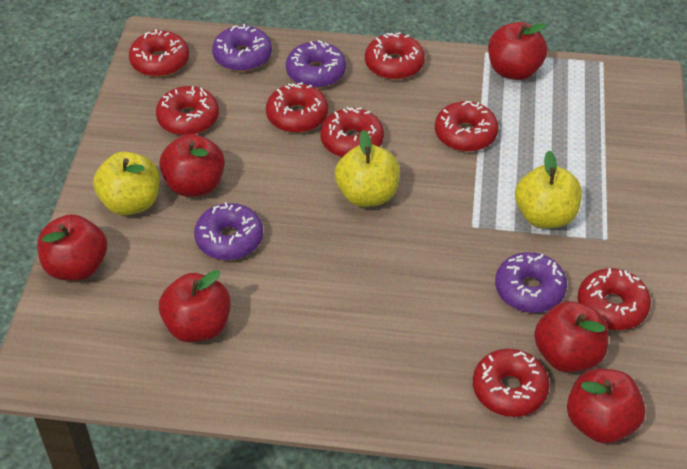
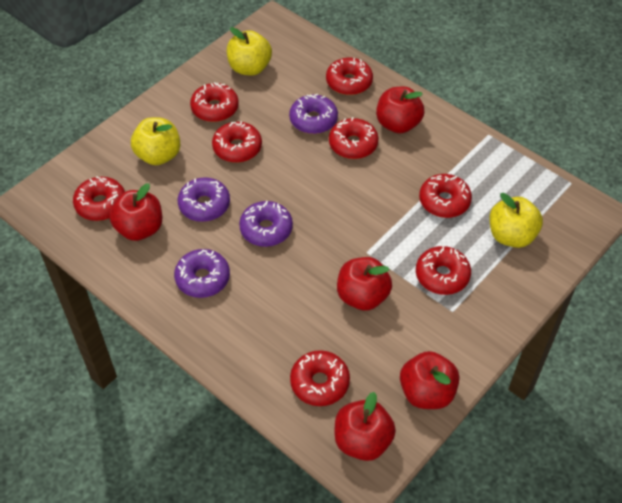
red apple: 6 -> 5

